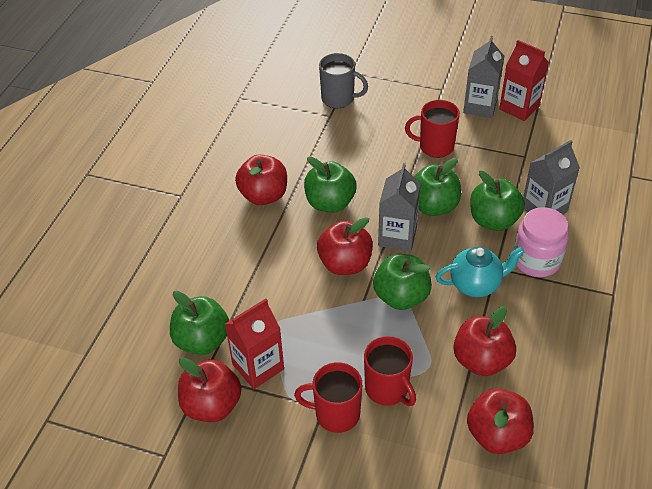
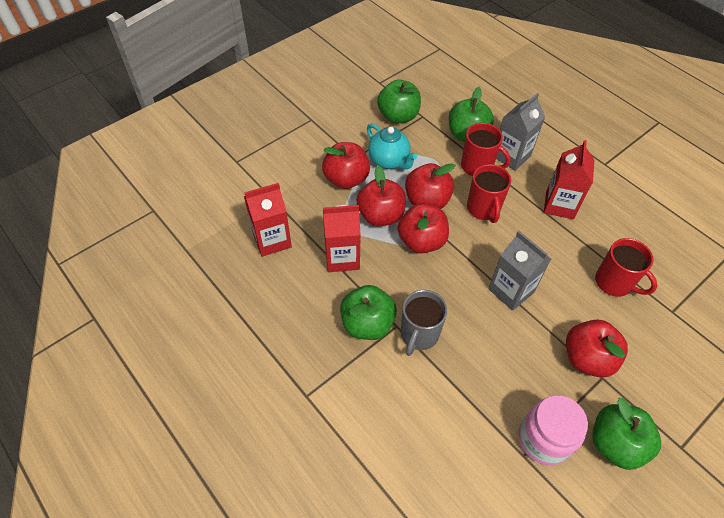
green apple: 5 -> 4
grey carton: 3 -> 2
red carton: 2 -> 3

